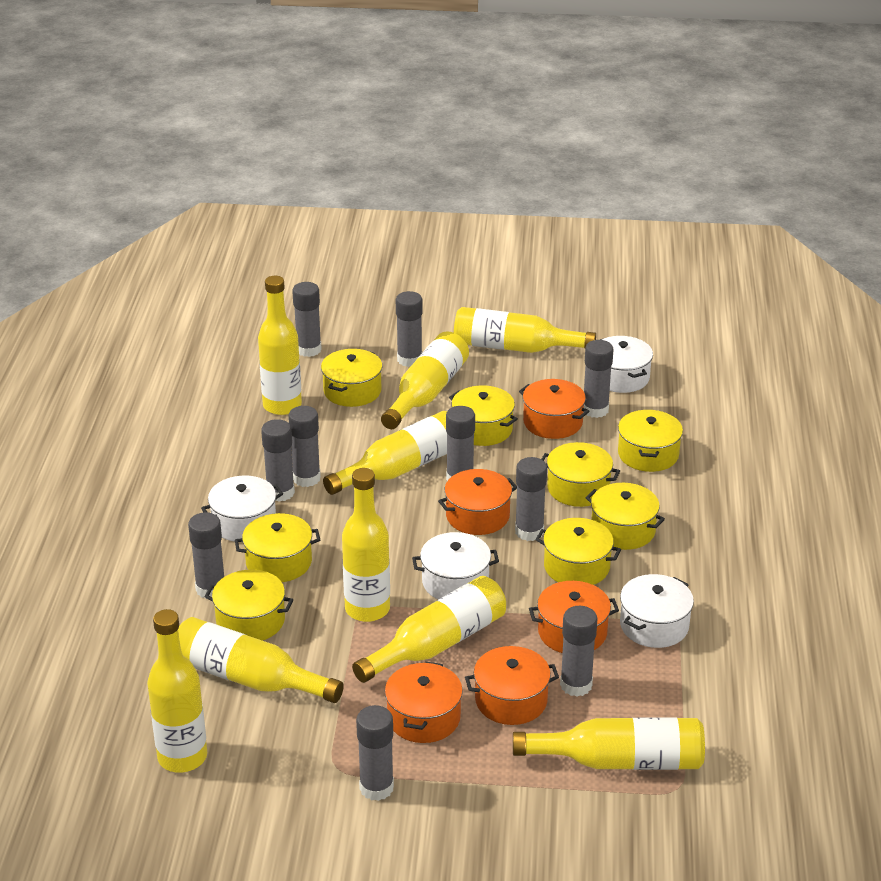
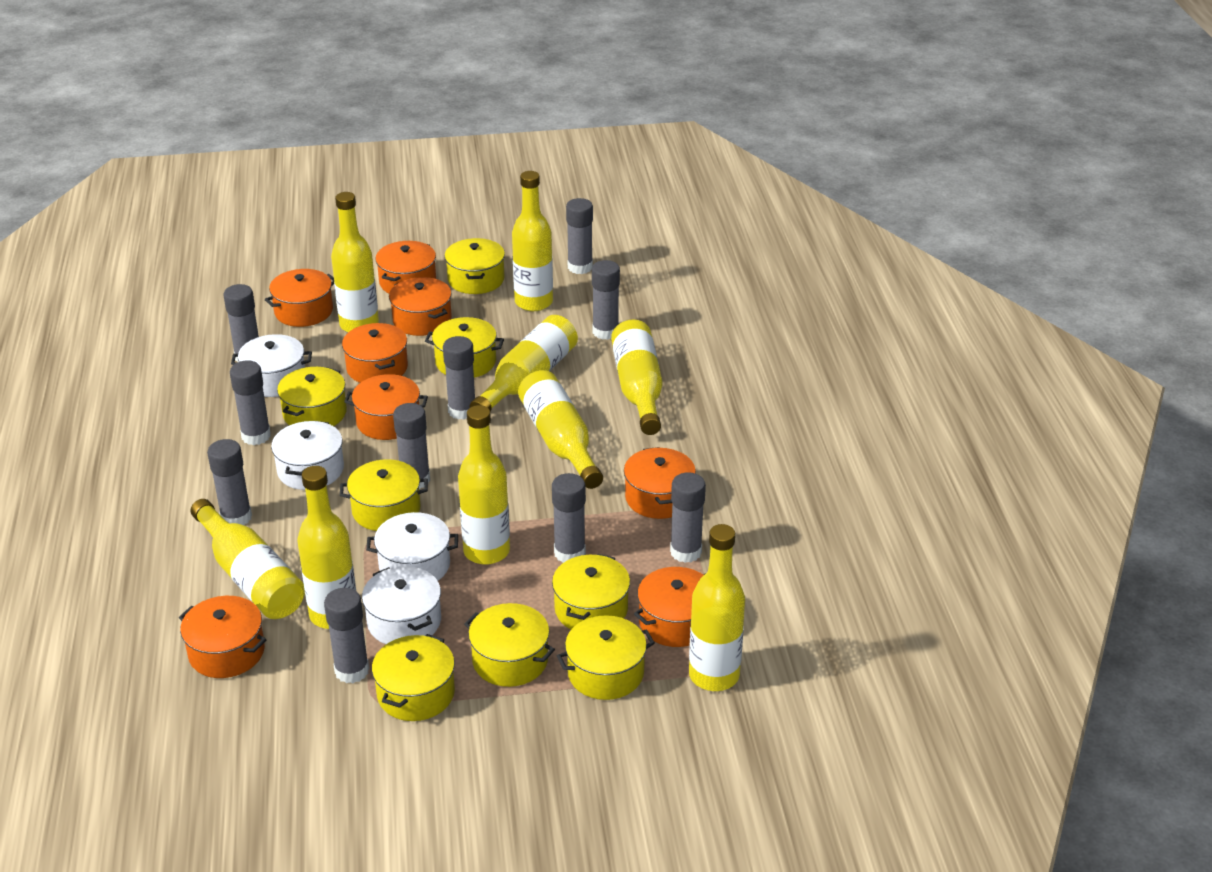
orange pot: 5 -> 8

